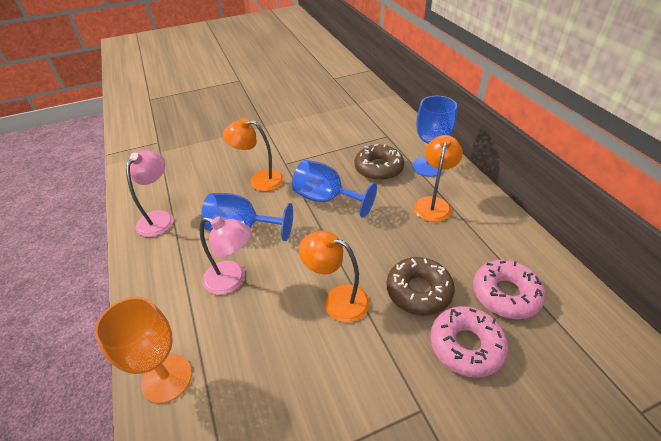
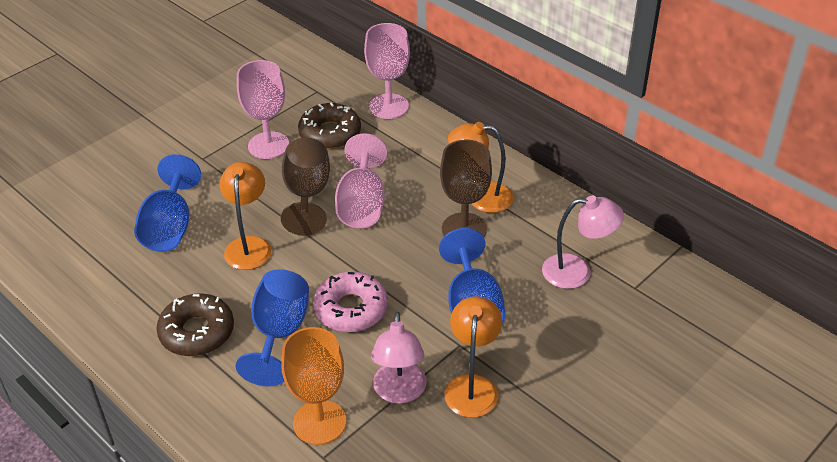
brown goblet: 0 -> 2
pink donut: 2 -> 1
pink goblet: 0 -> 3

